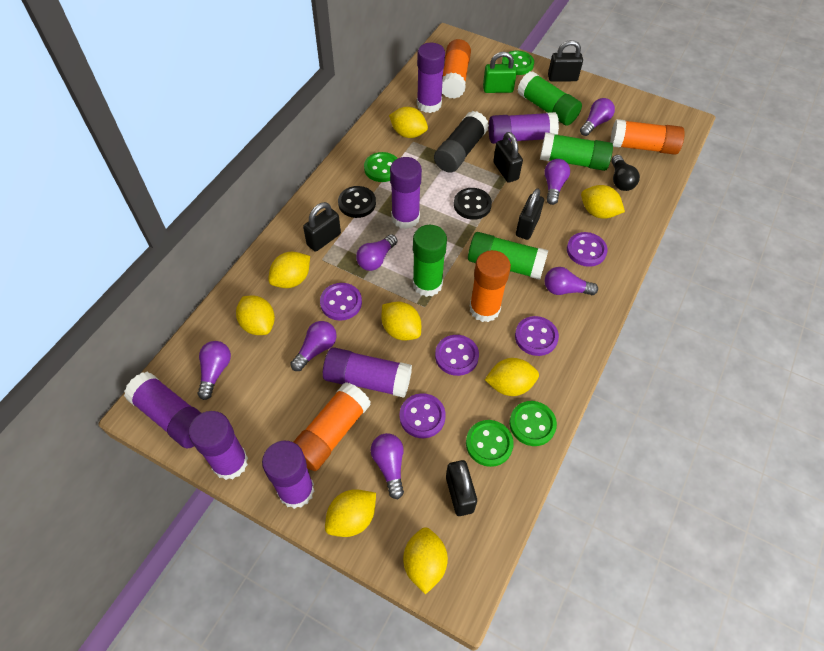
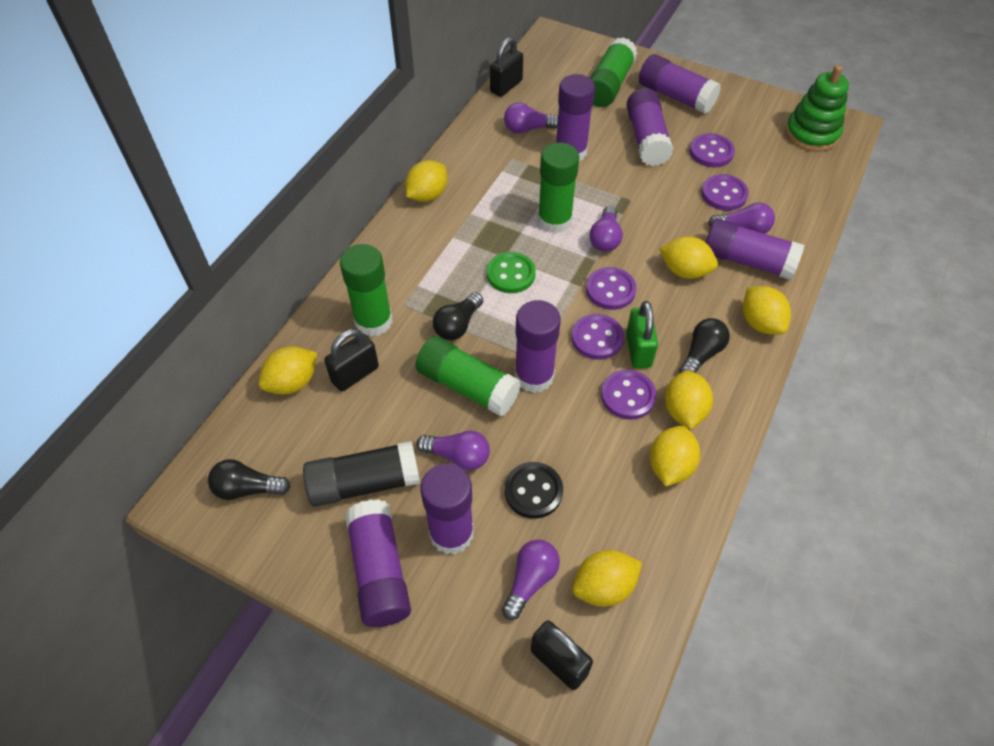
black button: 2 -> 1
black light bulb: 1 -> 3
black padlock: 5 -> 3
green button: 4 -> 1
green stacking toy: 0 -> 1
orange glue stick: 4 -> 0
purple light bulb: 7 -> 5
yellow lemon: 8 -> 7

